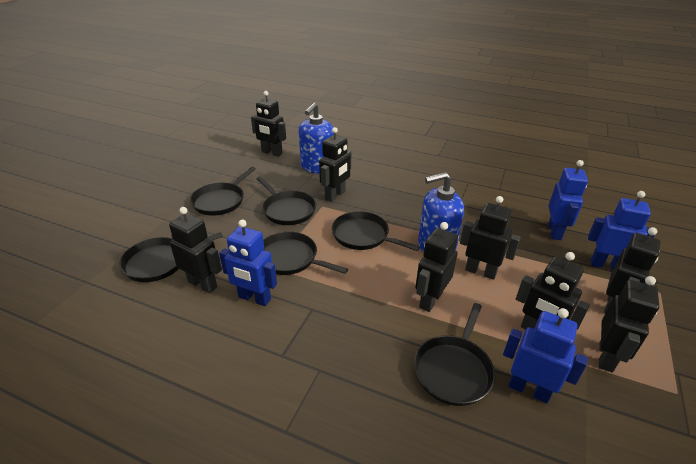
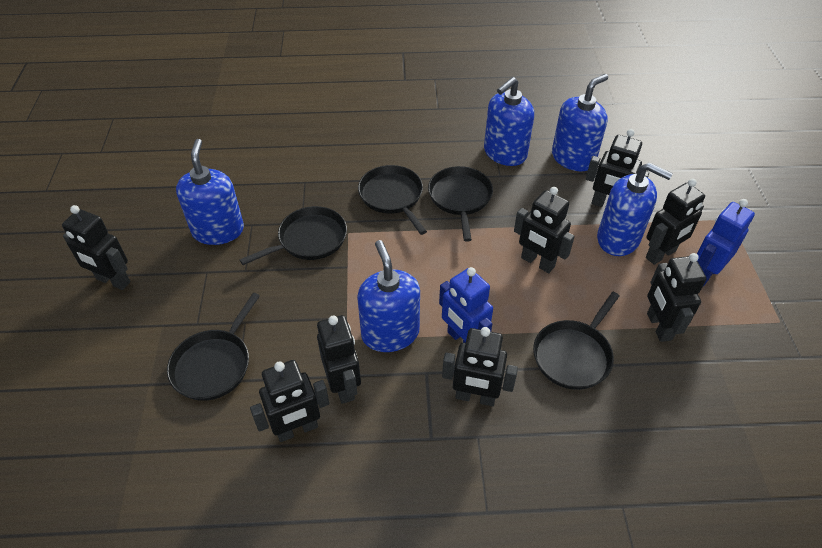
black pan: 6 -> 5
blue robot: 4 -> 2
blue soap dispenser: 2 -> 5

